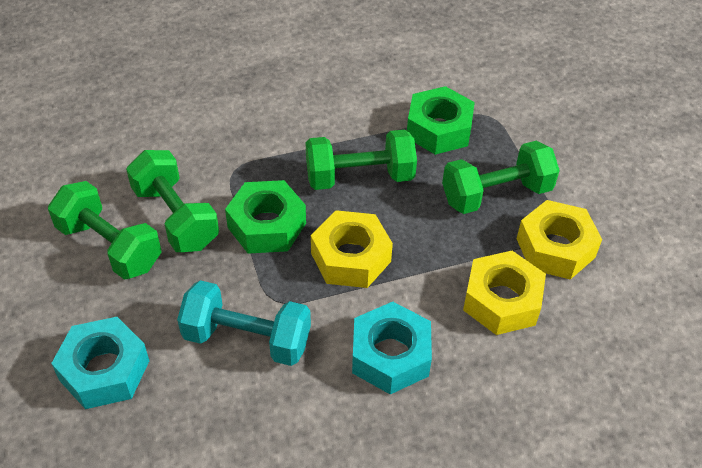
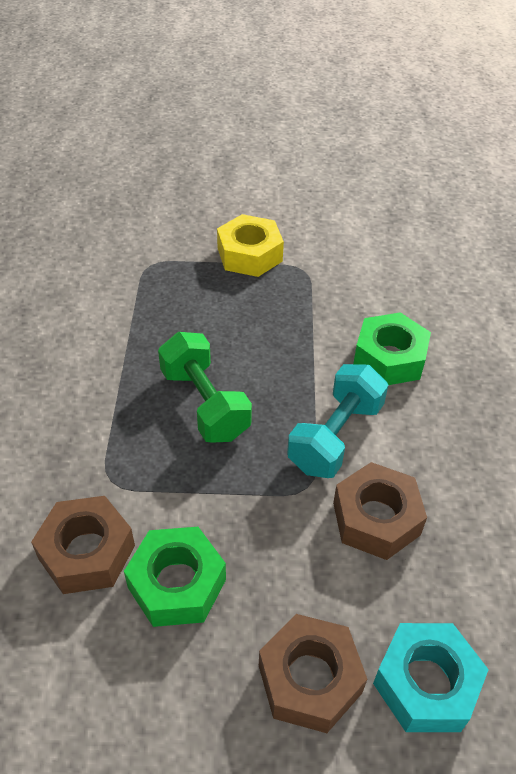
brown nut: 0 -> 3
green dumbbell: 4 -> 1
turquoise nut: 2 -> 1
yellow nut: 3 -> 1

